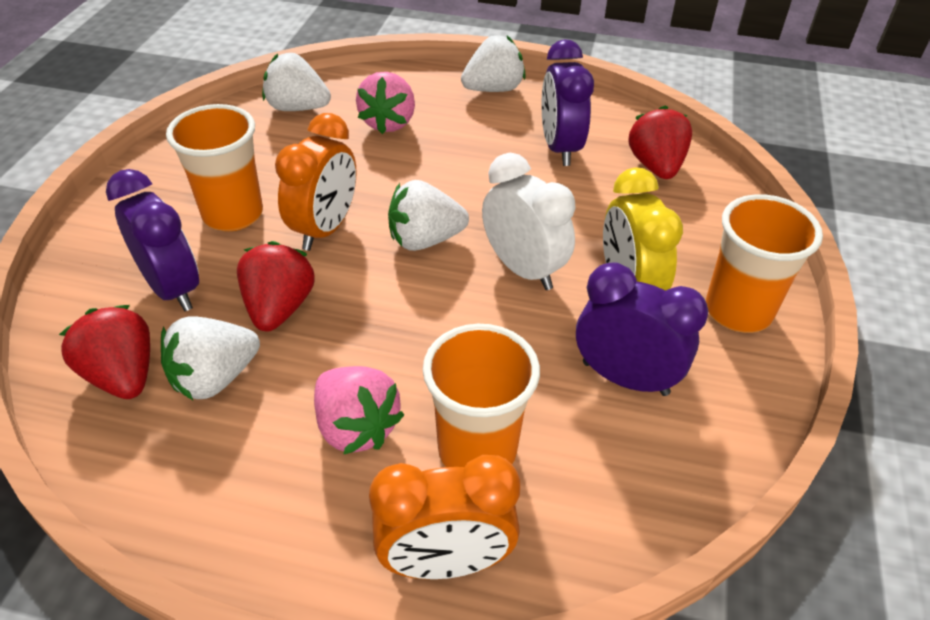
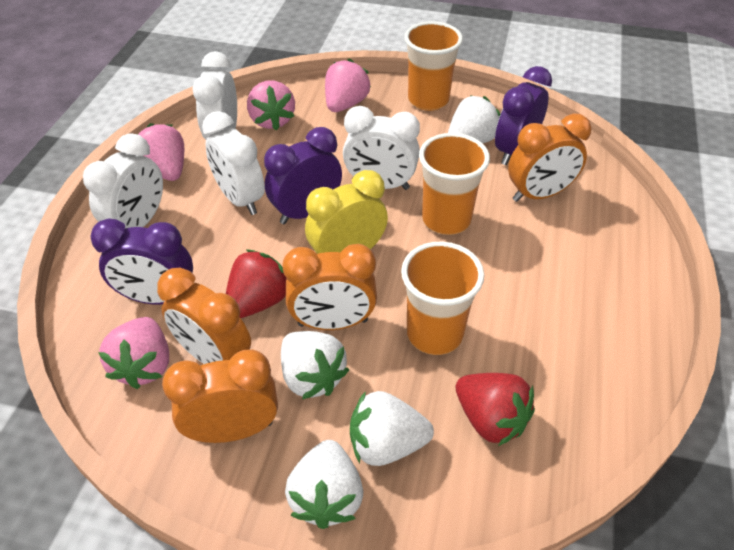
orange clock: 2 -> 4
pink strawberry: 2 -> 4
red strawberry: 3 -> 2
white clock: 1 -> 4

